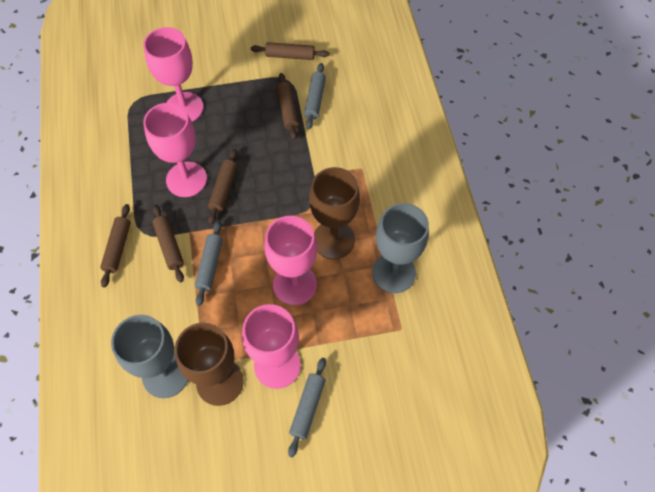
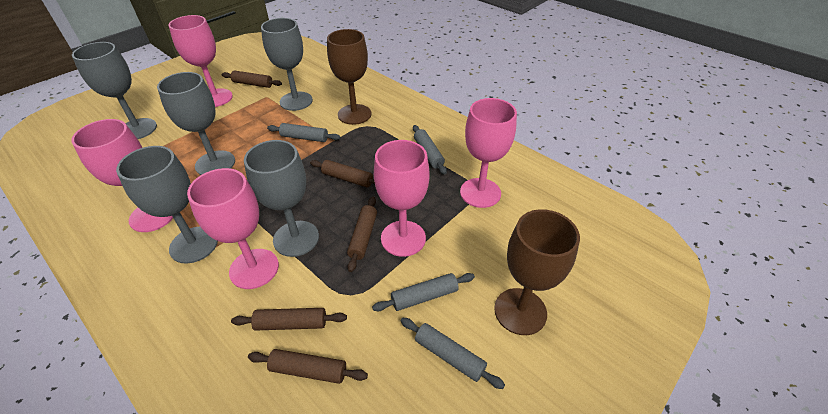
grey goblet: 2 -> 5
grey rolling pin: 3 -> 4
pink goblet: 4 -> 5

